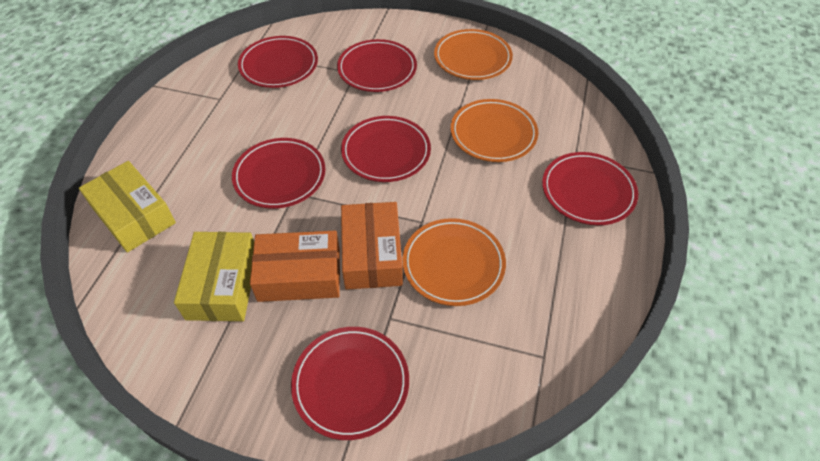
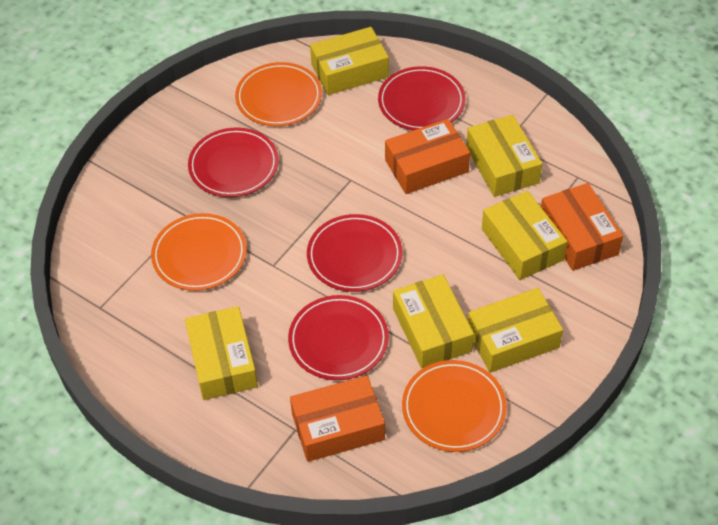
orange box: 2 -> 3
red plate: 6 -> 4
yellow box: 2 -> 6

